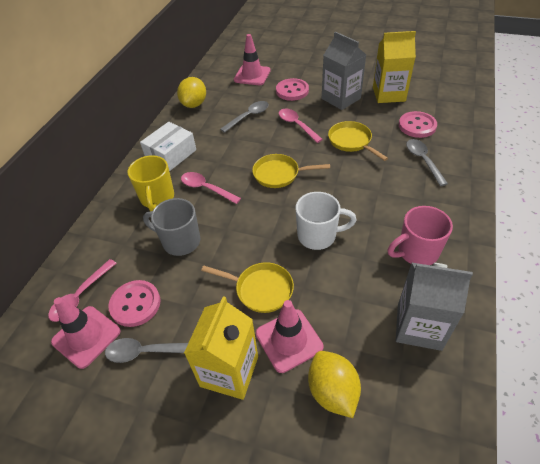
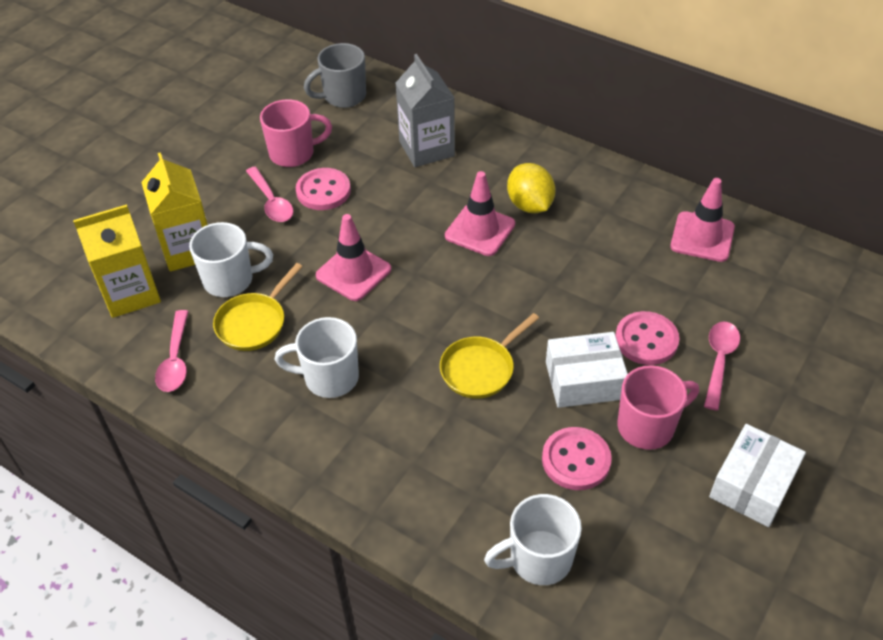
grey carton: 2 -> 1
grey spoon: 3 -> 0
pink mug: 1 -> 2
white box: 1 -> 2
white mug: 1 -> 3
yellow lemon: 2 -> 1
yellow mug: 1 -> 0
yellow pan: 3 -> 2

